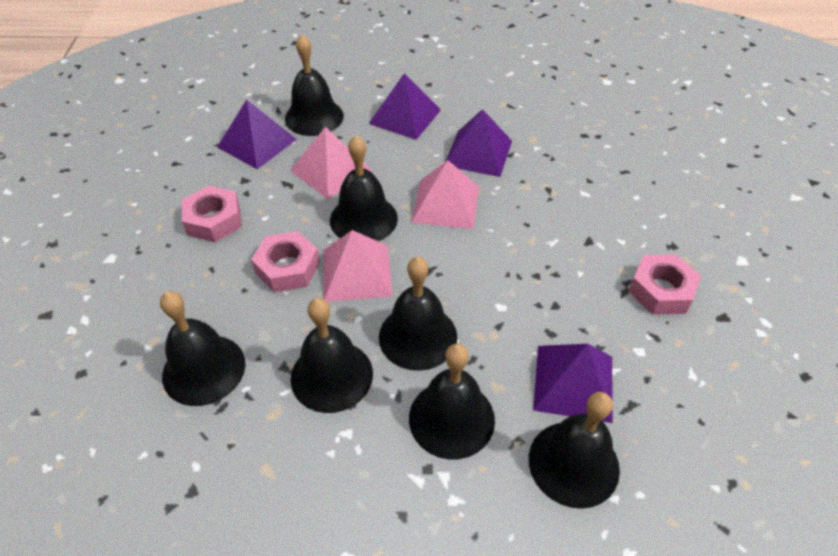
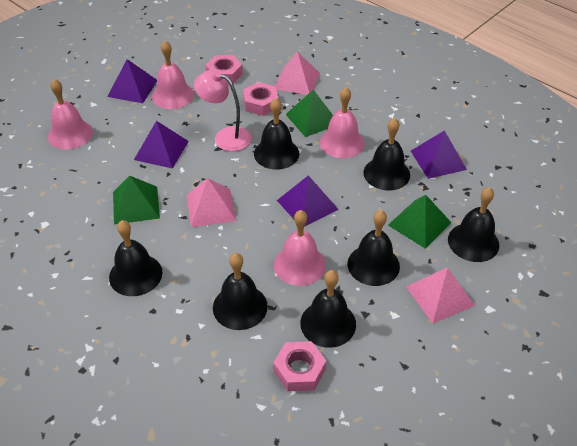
green pyramid: 0 -> 3
pink bell: 0 -> 4
pink lamp: 0 -> 1

